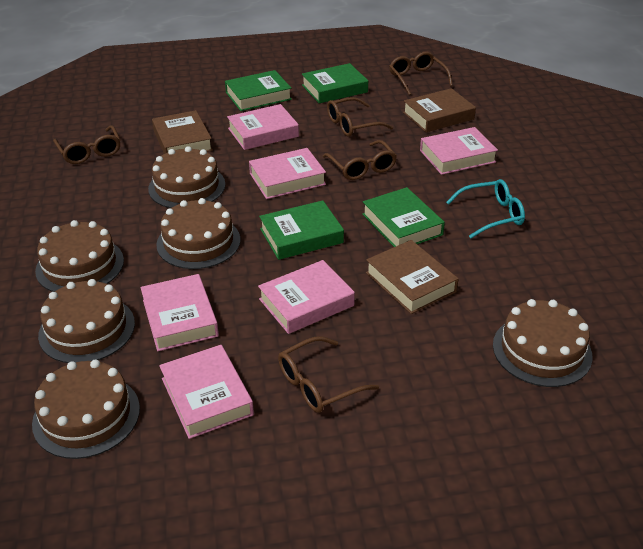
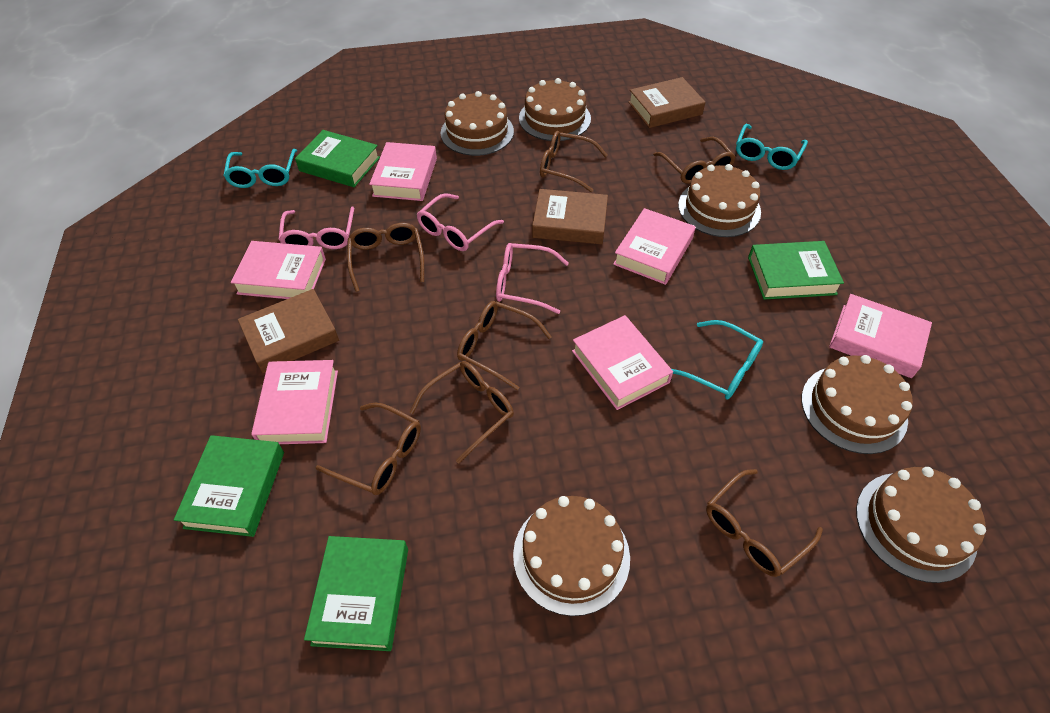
brown glasses: 5 -> 7
pink glasses: 0 -> 3
turquoise glasses: 1 -> 3

